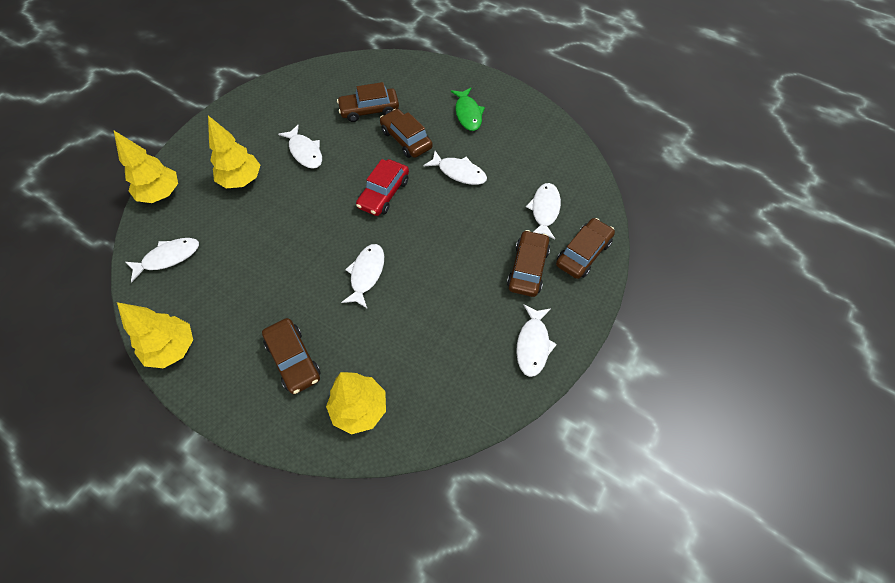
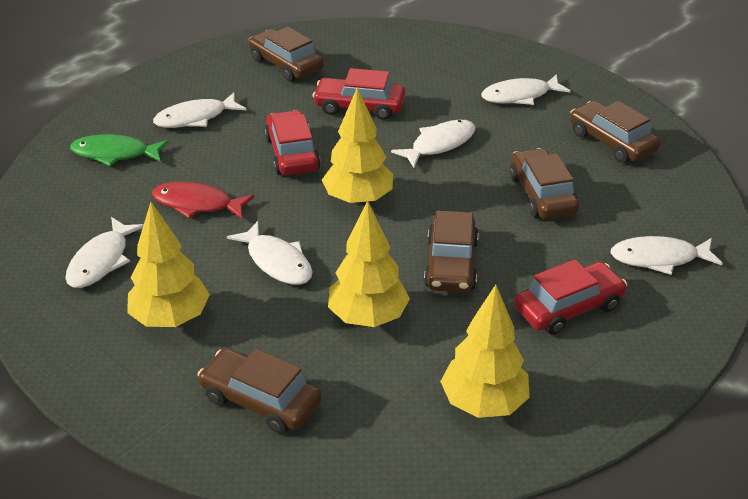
red car: 1 -> 3
red fish: 0 -> 1

